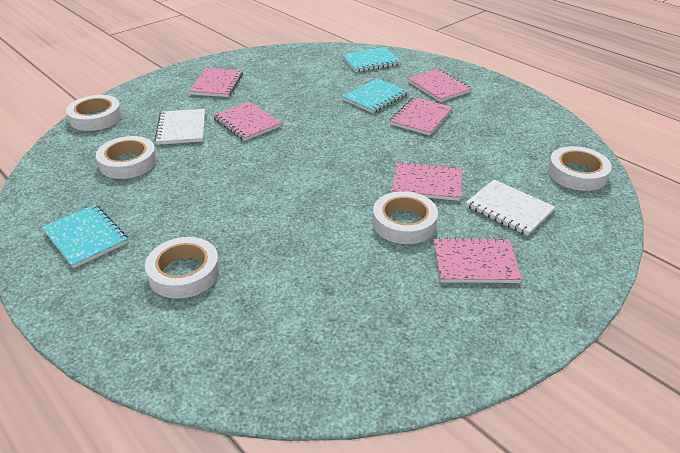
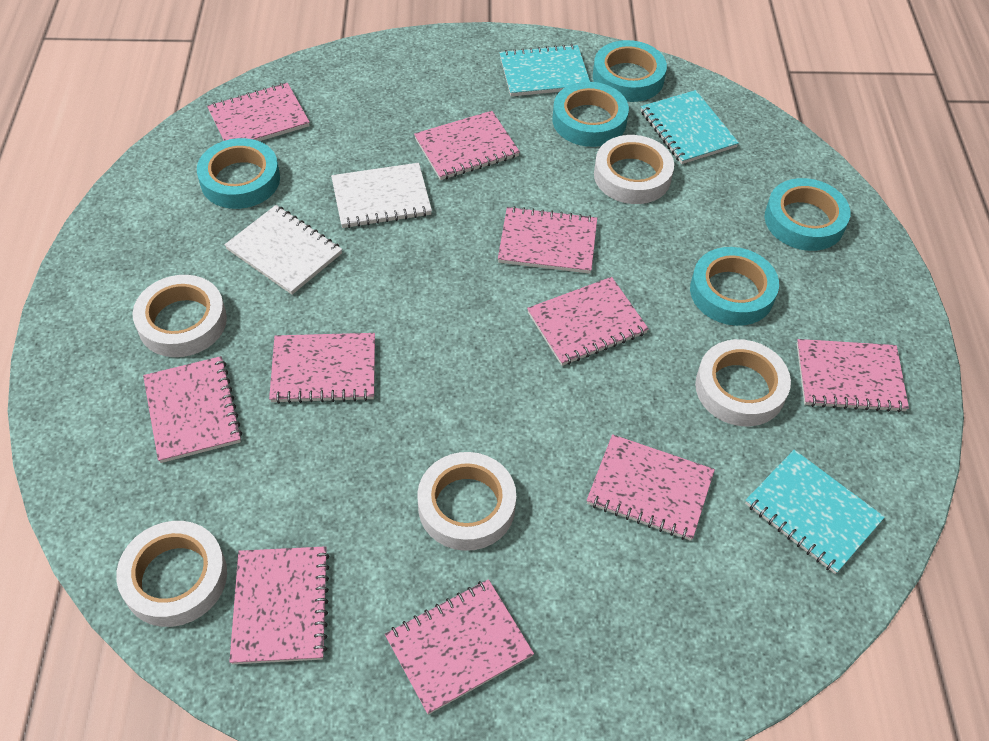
pink notebook: 6 -> 10
turquoise tape: 0 -> 5

